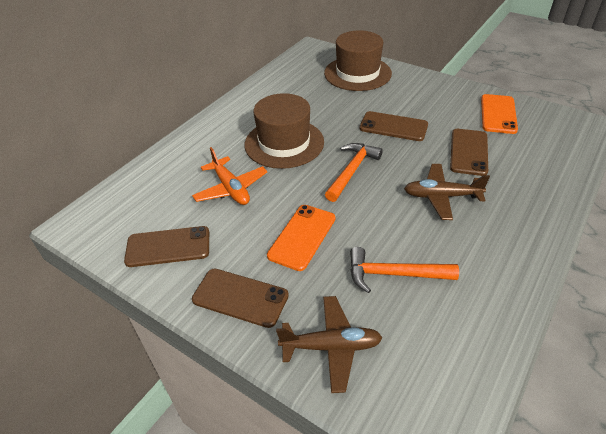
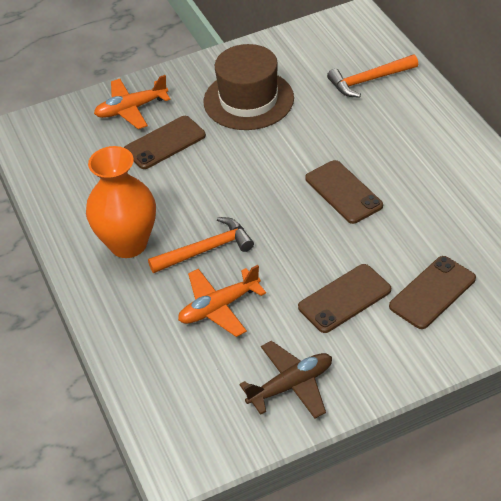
brown hat: 2 -> 1
brown plane: 2 -> 1
orange phone: 2 -> 0
orange plane: 1 -> 2
orange vase: 0 -> 1

